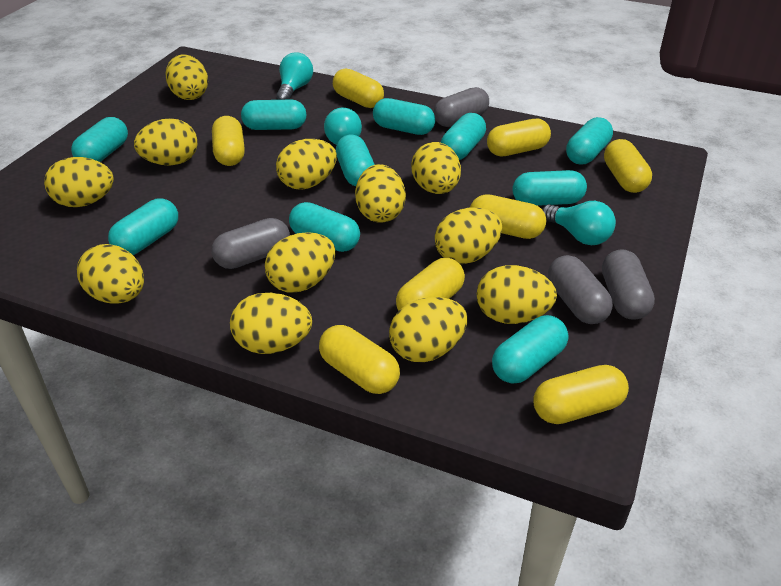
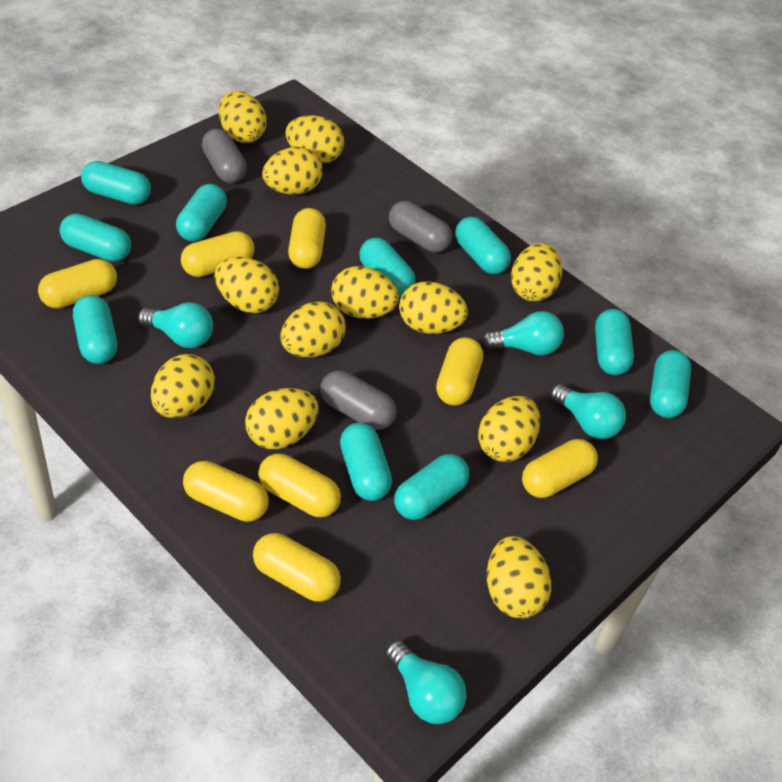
grey capsule: 4 -> 3
turquoise light bulb: 3 -> 4

